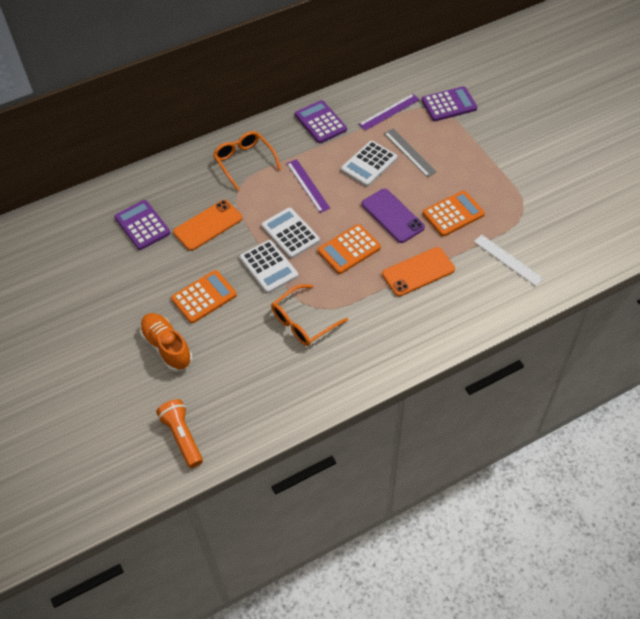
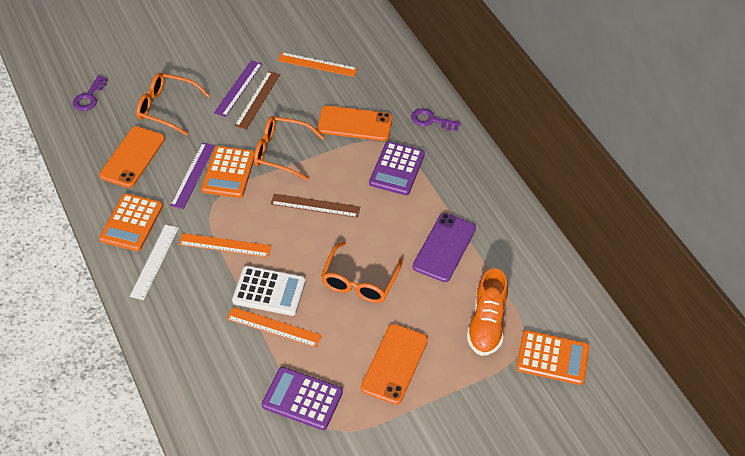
brown ruler: 0 -> 2
grey ruler: 1 -> 0
orange flashlight: 1 -> 0
orange glasses: 2 -> 3
orange phone: 2 -> 3
orange ruler: 0 -> 3
purple calculator: 3 -> 2
purple key: 0 -> 2
white calculator: 3 -> 1

